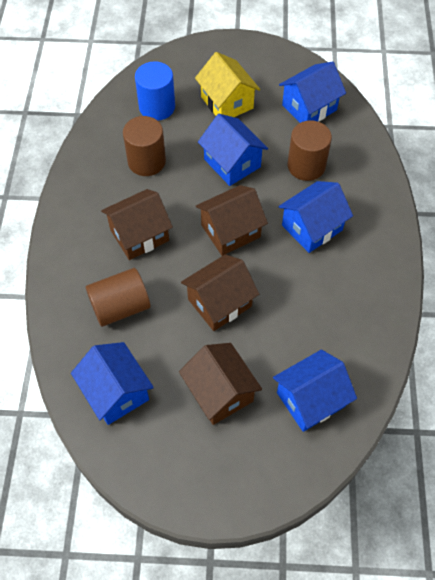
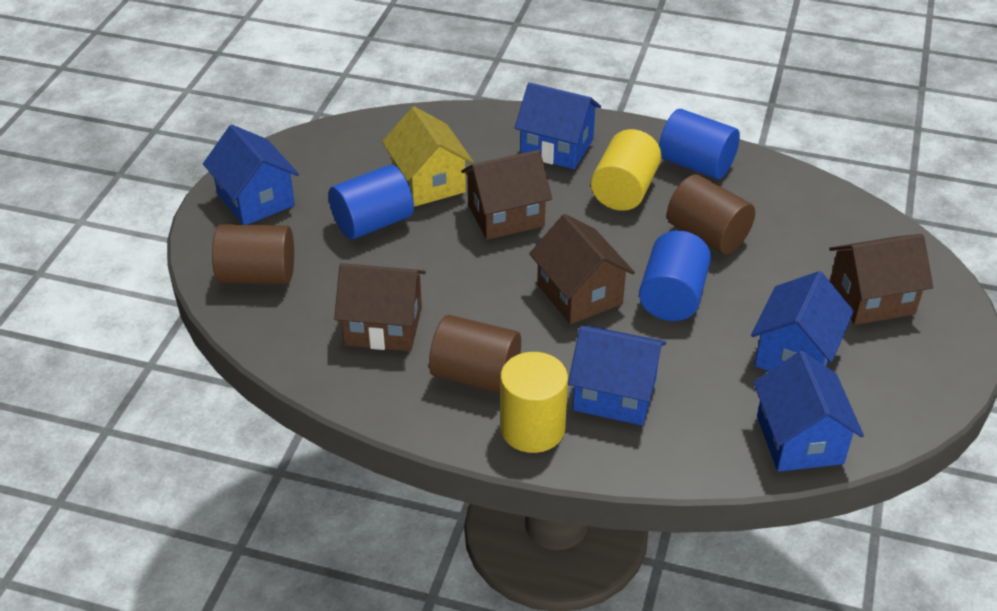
blue cylinder: 1 -> 3
yellow cylinder: 0 -> 2

